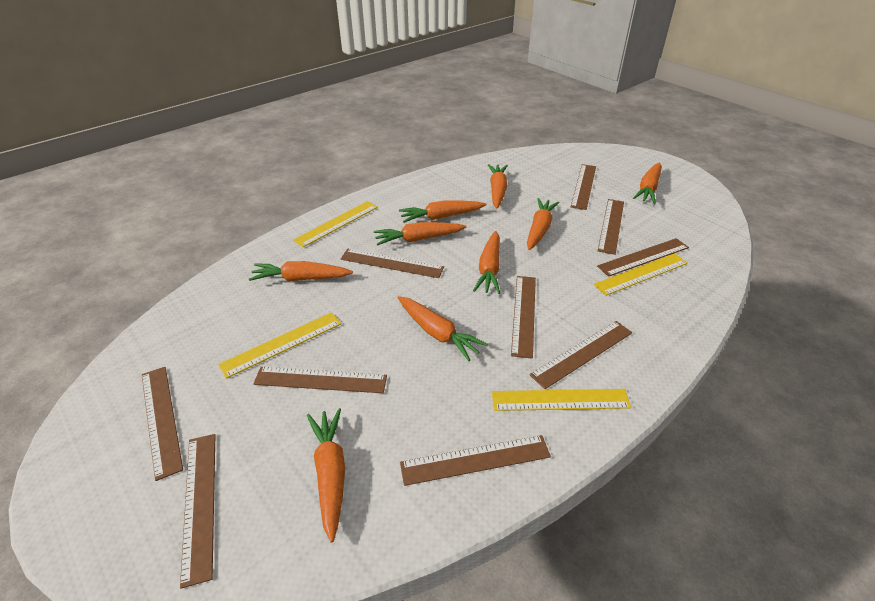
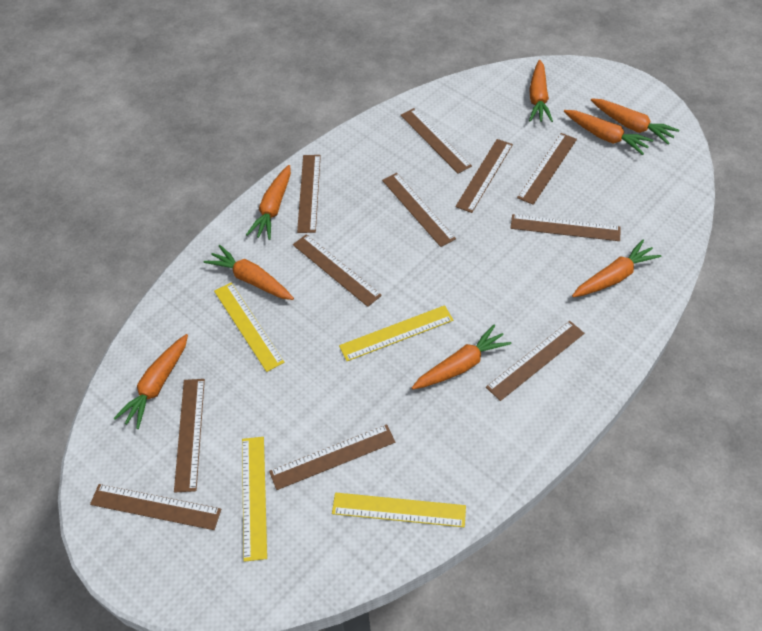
brown ruler: 10 -> 11
orange carrot: 9 -> 8

